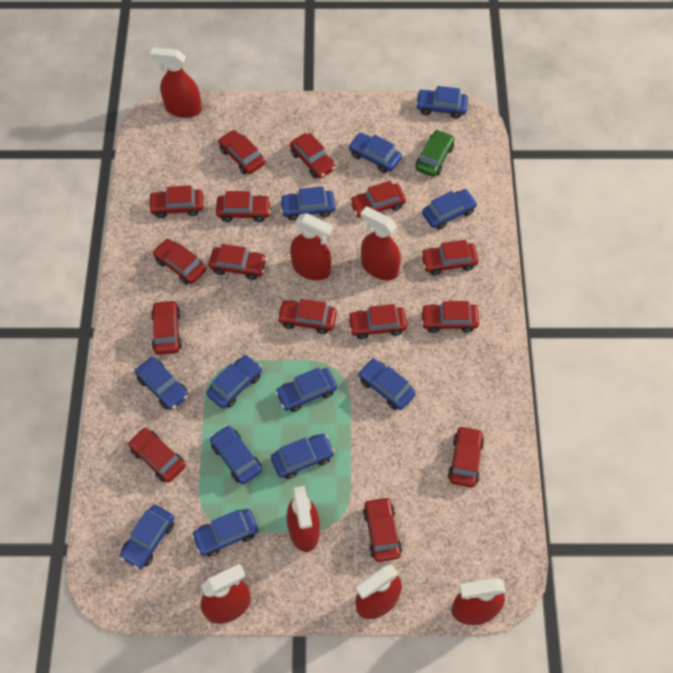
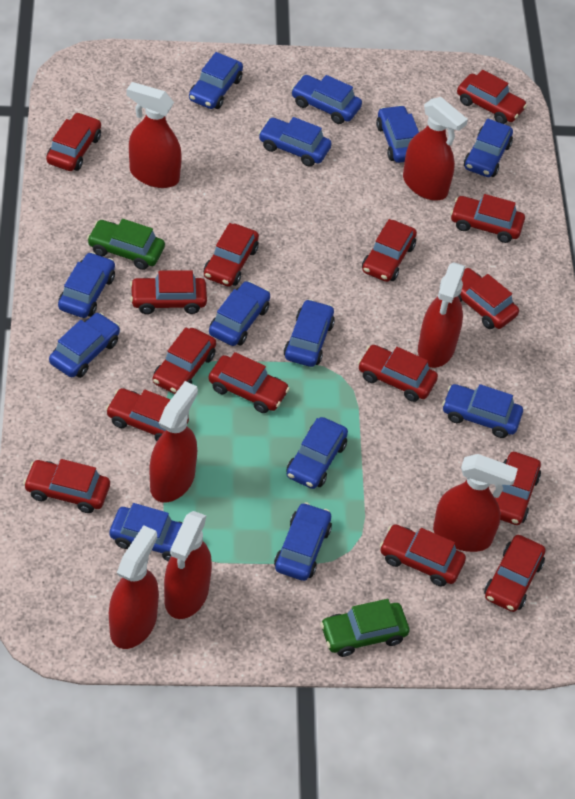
blue car: 12 -> 13
green car: 1 -> 2

